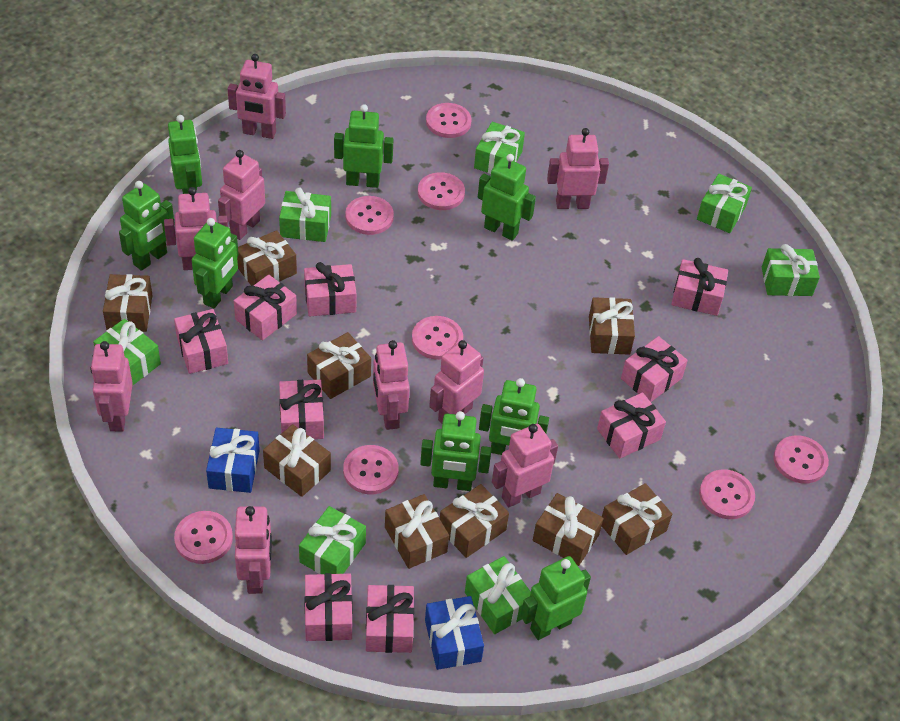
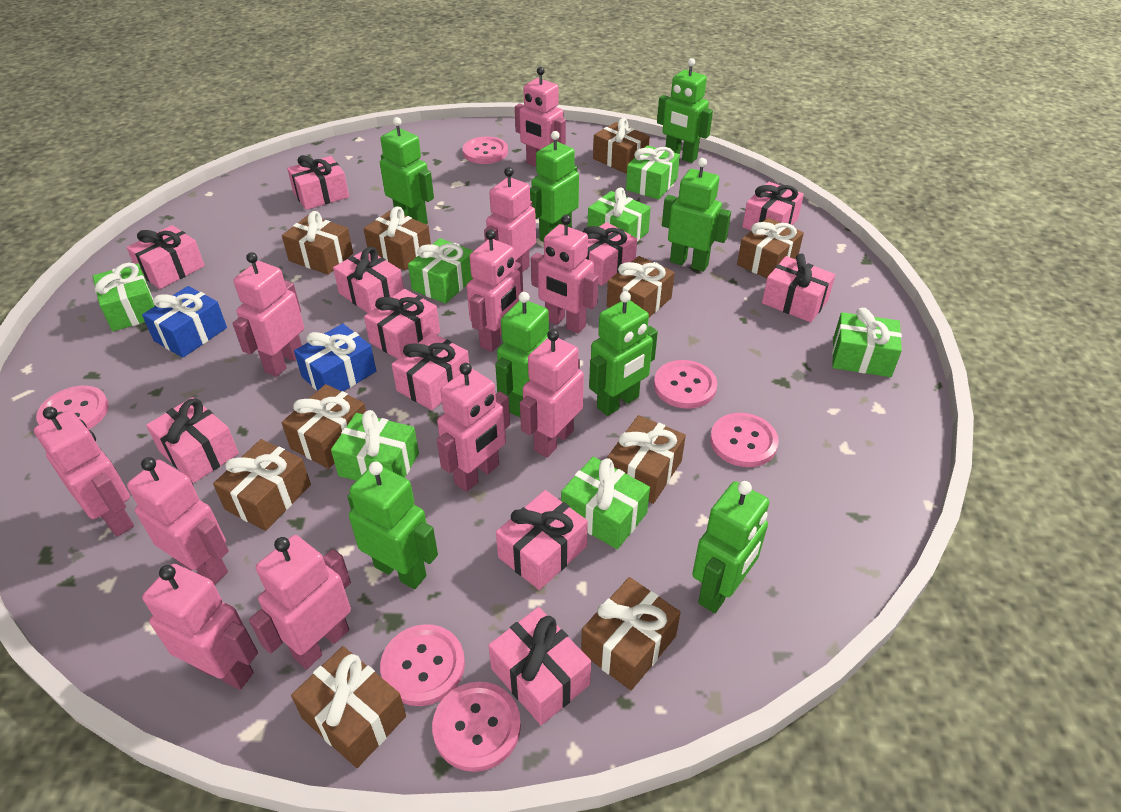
brown gift: 9 -> 10
pink button: 8 -> 6
pink gift: 9 -> 11
pink robot: 9 -> 11

